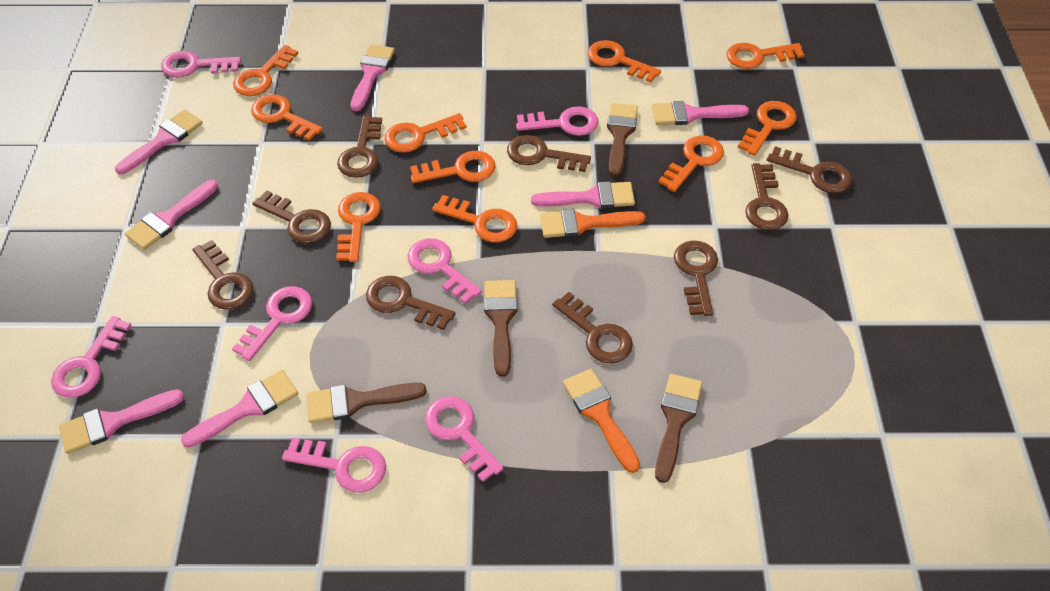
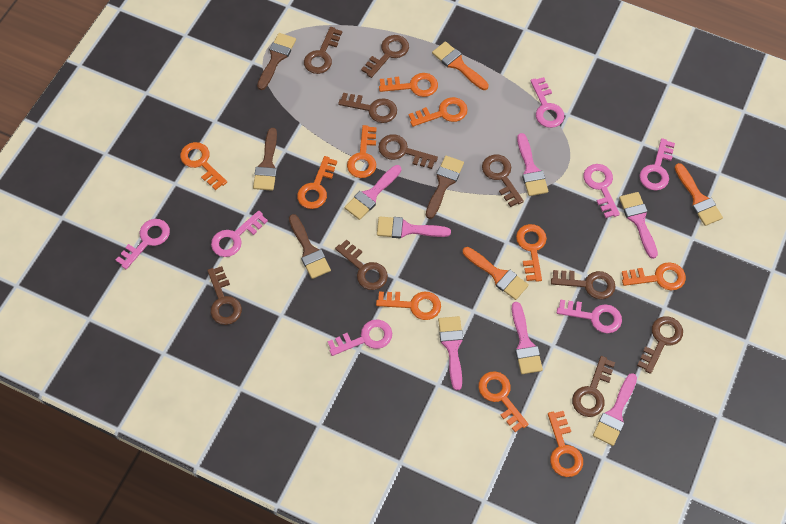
brown key: 9 -> 10
orange brush: 2 -> 3

